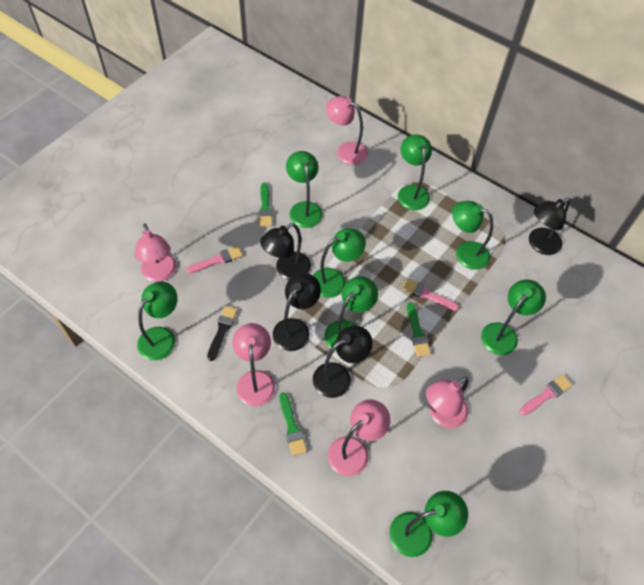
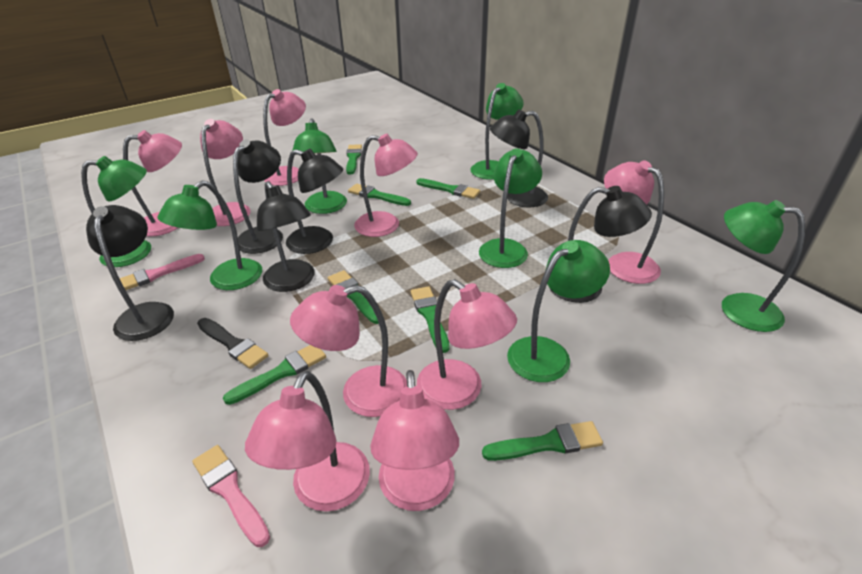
black lamp: 4 -> 6
green brush: 3 -> 7
green lamp: 8 -> 7
pink brush: 3 -> 2
pink lamp: 5 -> 9

